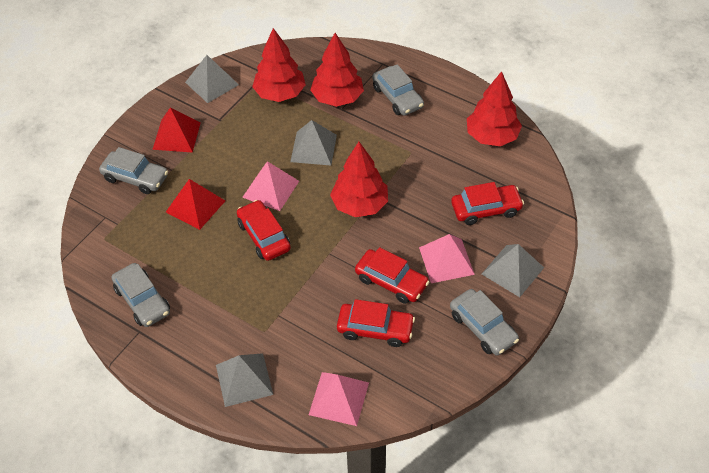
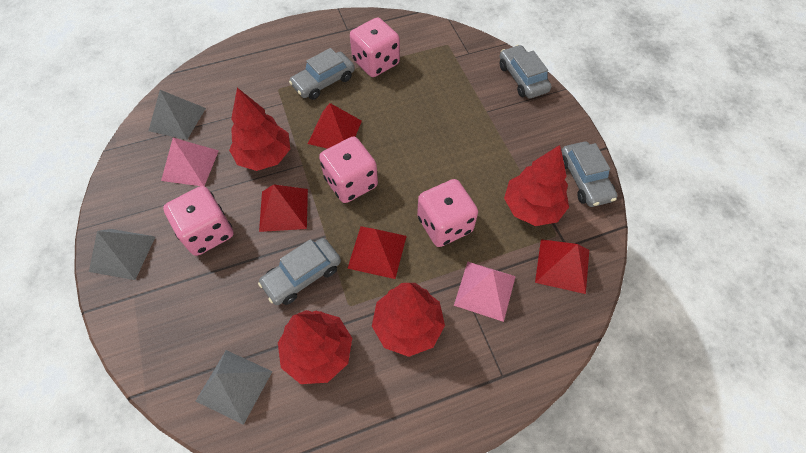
grey pyramid: 4 -> 3
pink dice: 0 -> 4
pink pyramid: 3 -> 2
red car: 4 -> 0
red pyramid: 2 -> 4

